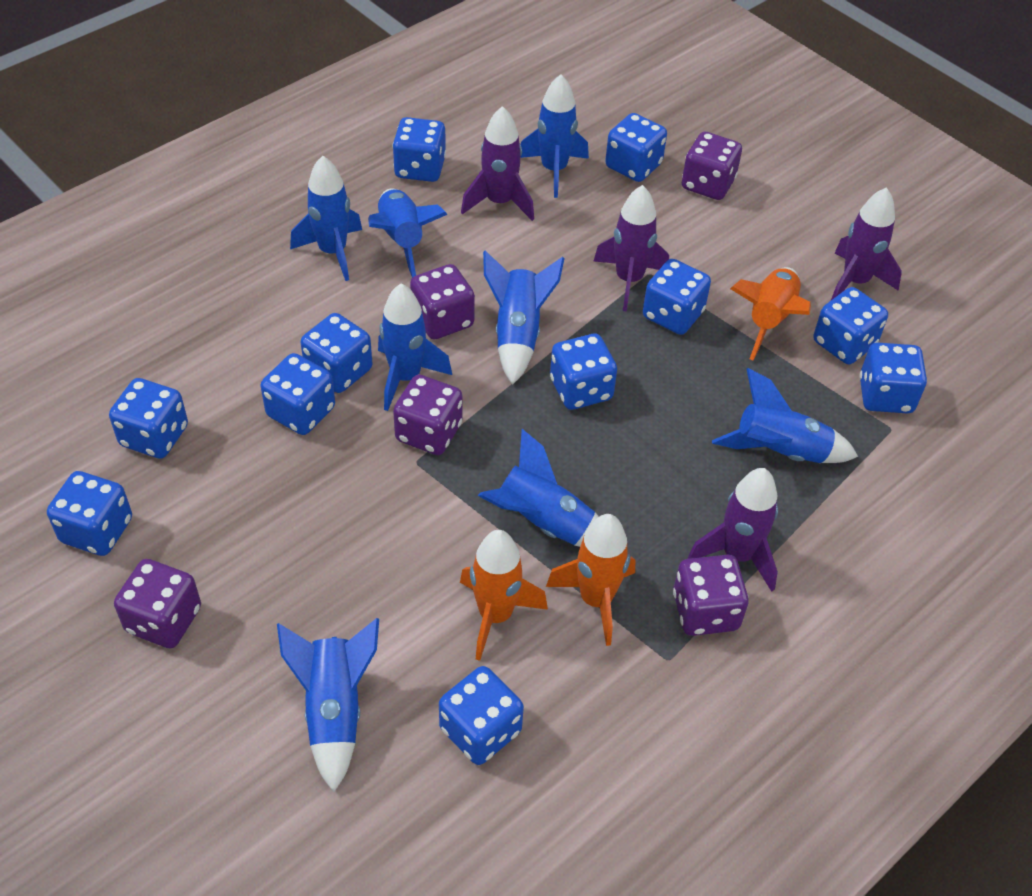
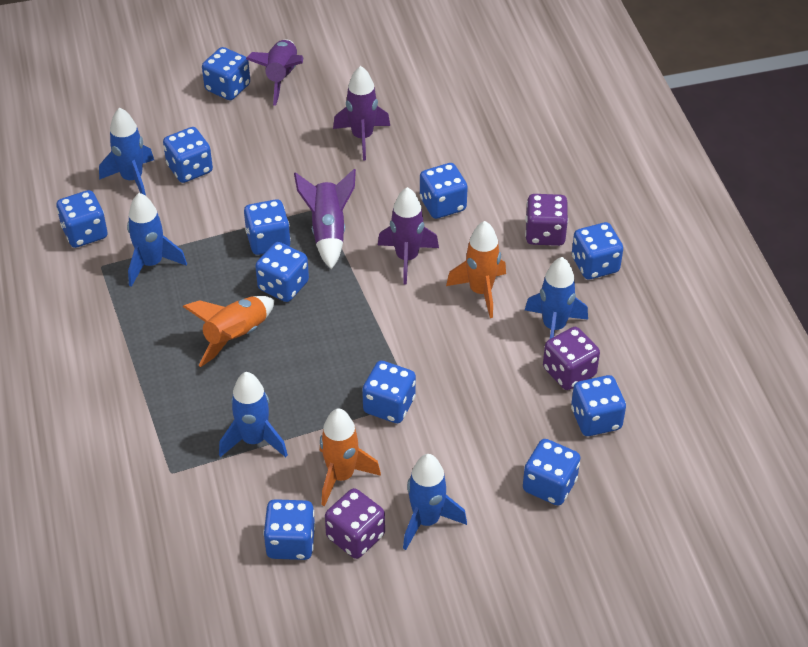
blue rocket: 8 -> 5
purple dice: 5 -> 3

